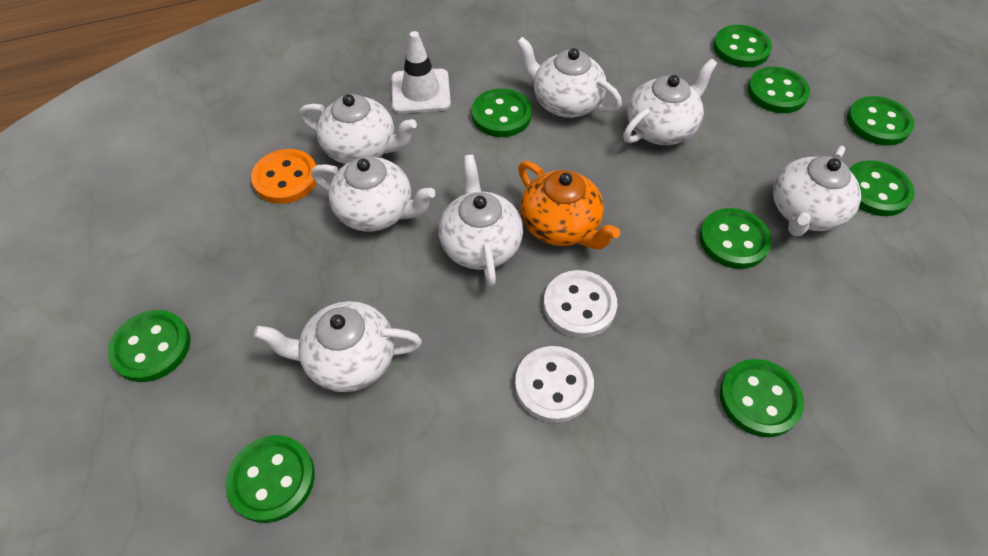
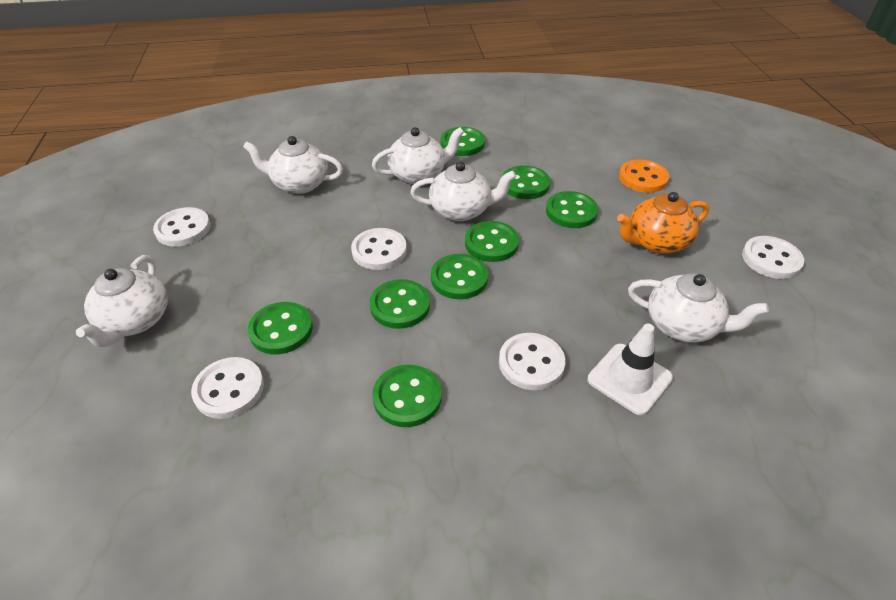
green button: 9 -> 8
white button: 2 -> 5
white teapot: 7 -> 5

